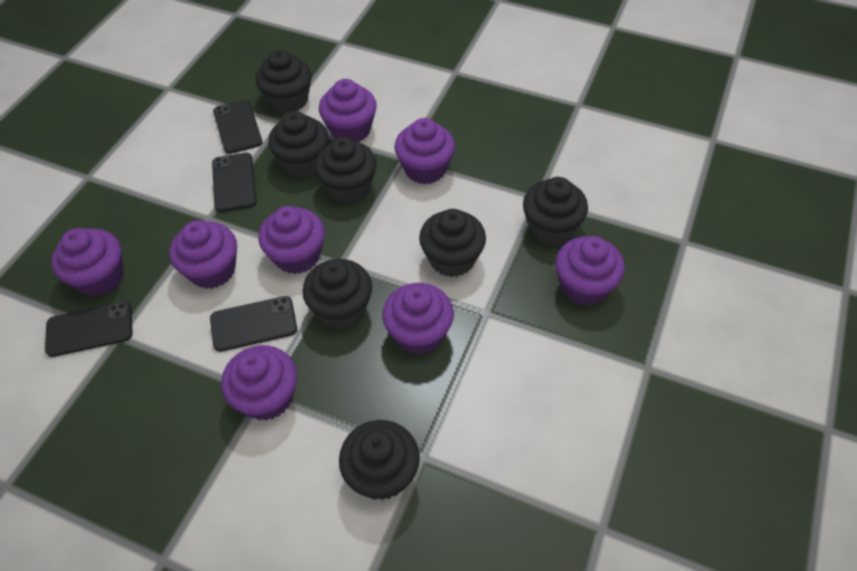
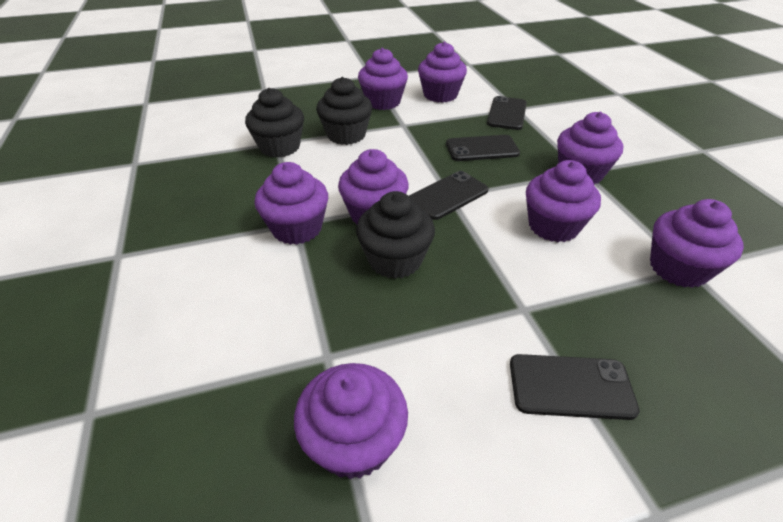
black cupcake: 7 -> 3

